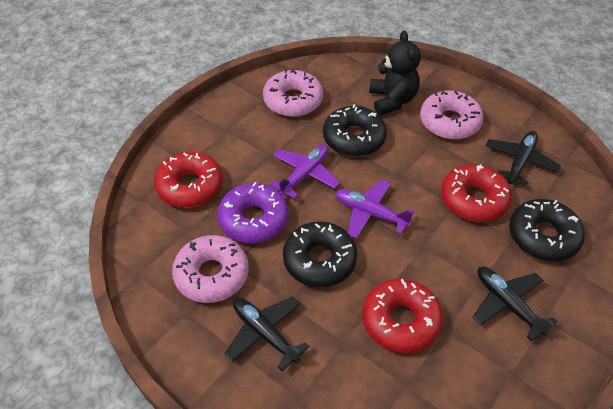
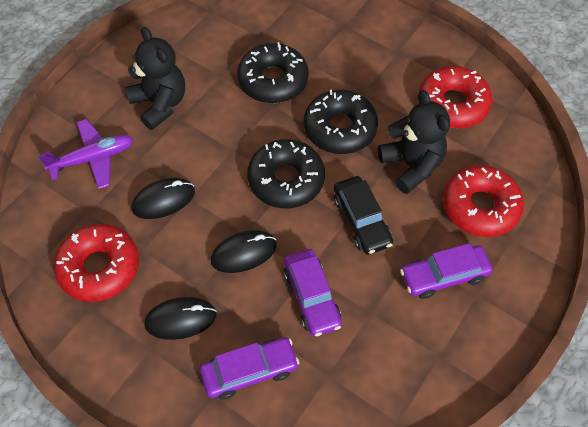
black car: 0 -> 1
black mouse: 0 -> 3
black plane: 3 -> 0
black teddy bear: 1 -> 2
pink donut: 3 -> 0
purple car: 0 -> 3
purple donut: 1 -> 0
purple plane: 2 -> 1

